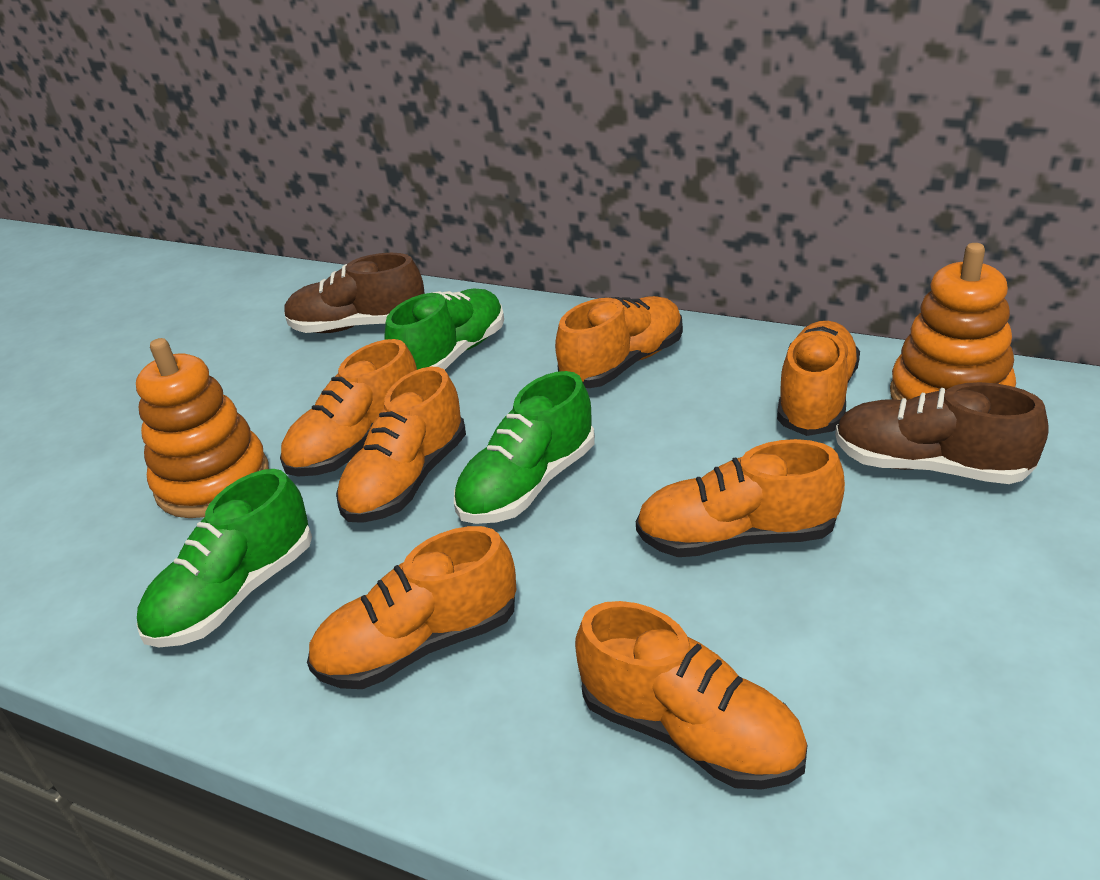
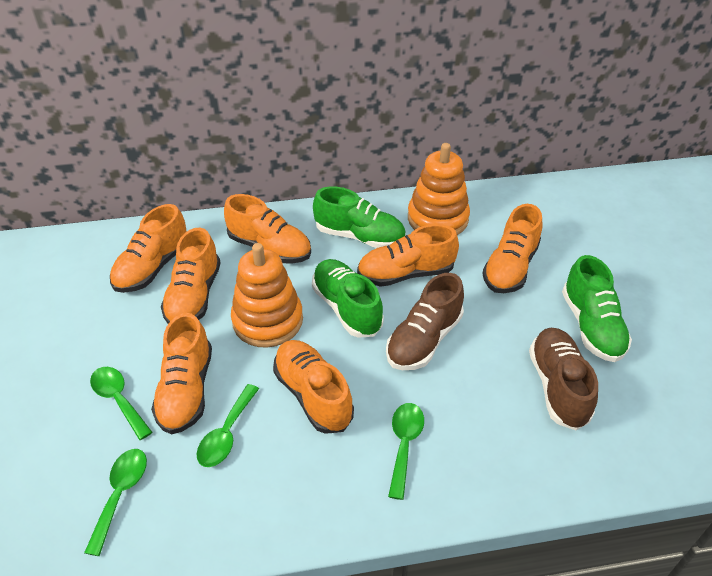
green spoon: 0 -> 4

